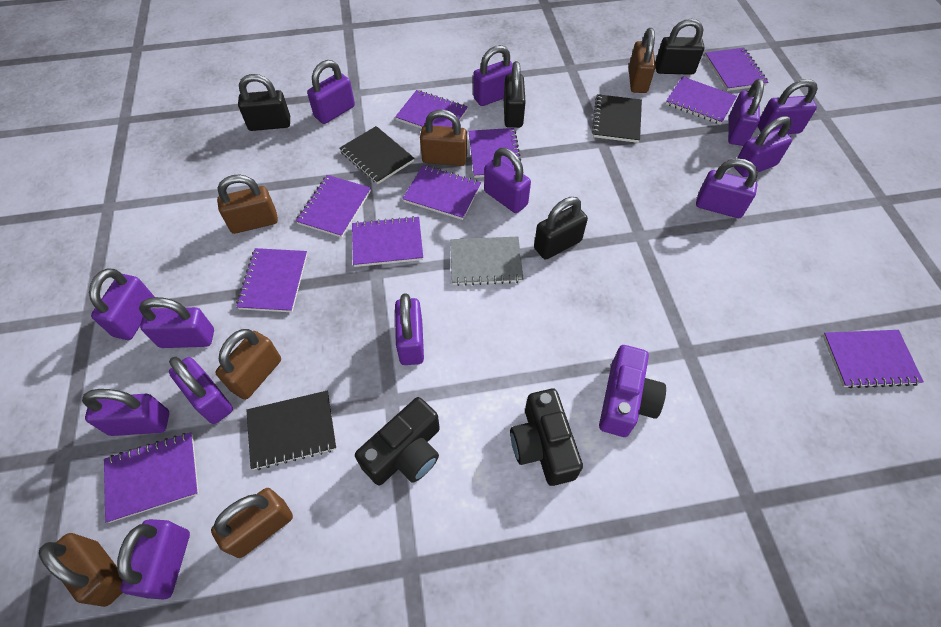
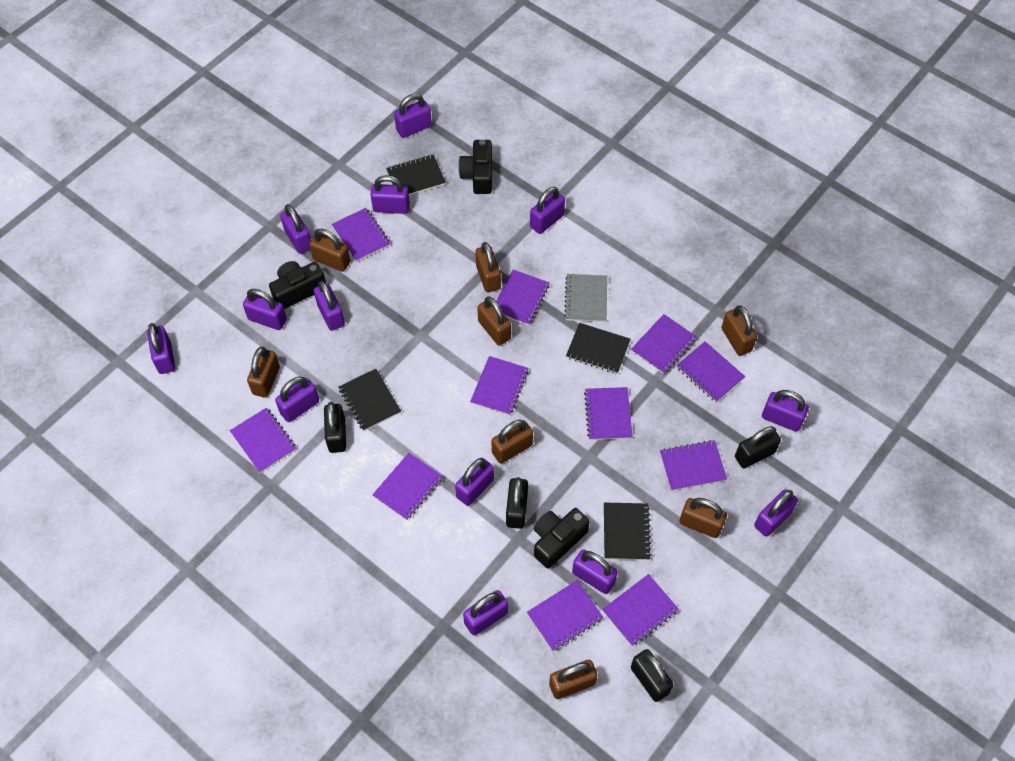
black camera: 2 -> 3
black notebook: 3 -> 4
brown padlock: 6 -> 8
purple camera: 1 -> 0
purple notebook: 10 -> 11

